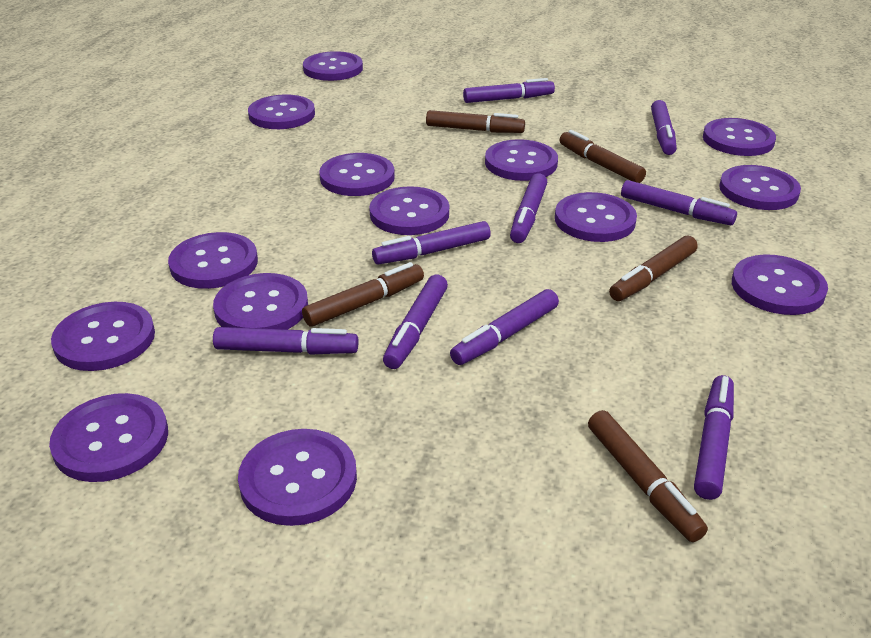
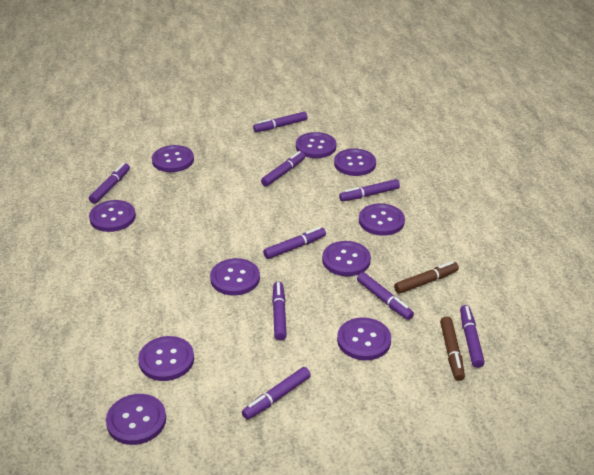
brown marker: 5 -> 2
purple button: 14 -> 10

